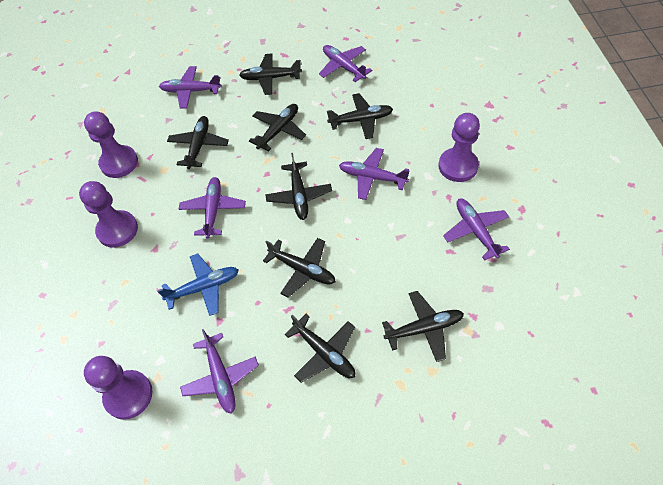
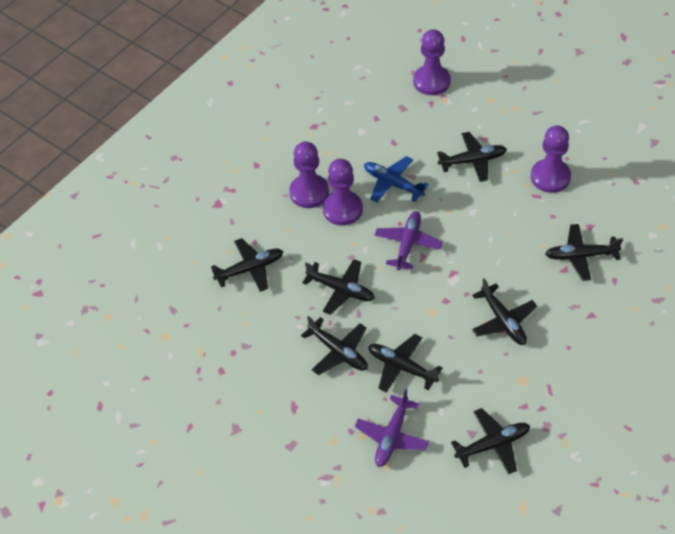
purple plane: 6 -> 2

